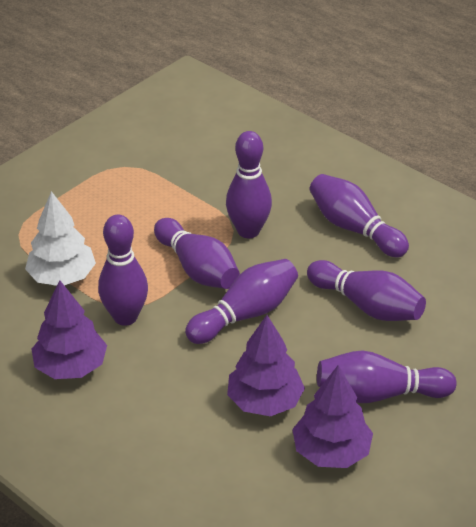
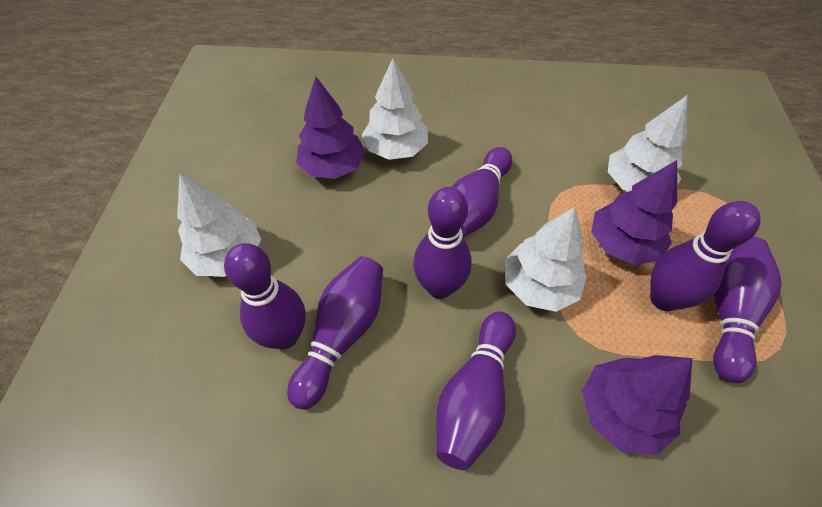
white tree: 1 -> 4

